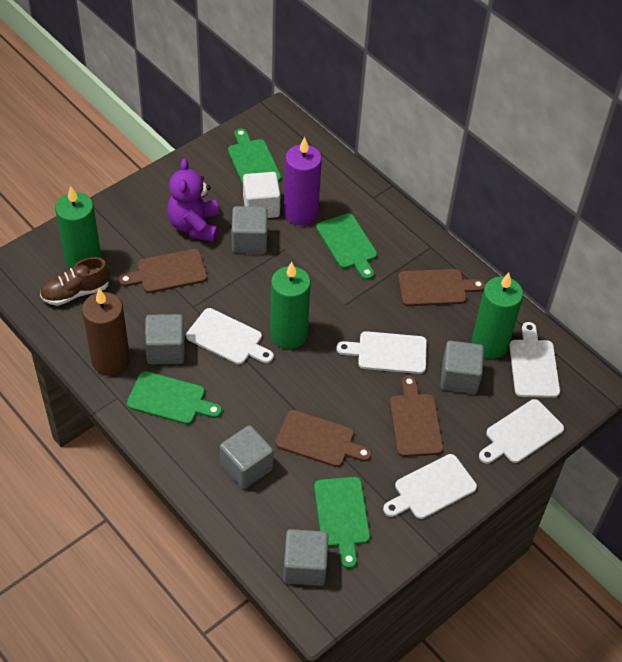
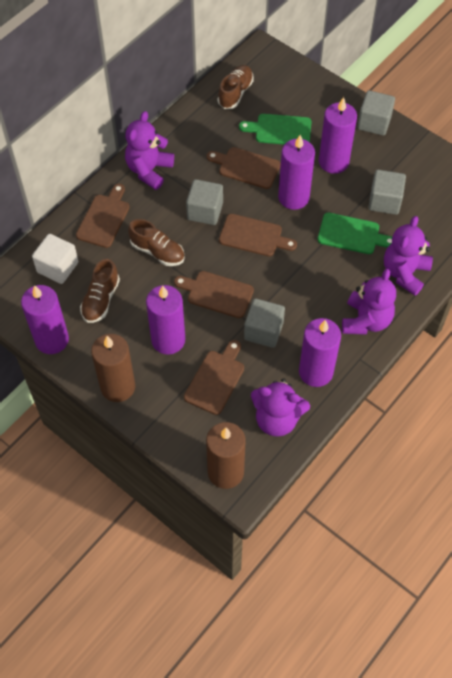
brown candle: 1 -> 2
brown cutting board: 4 -> 5
brown shoe: 1 -> 3
green candle: 3 -> 0
green cutting board: 4 -> 2
grey cube: 5 -> 4
purple candle: 1 -> 5
purple teddy bear: 1 -> 4
white cutting board: 5 -> 0

